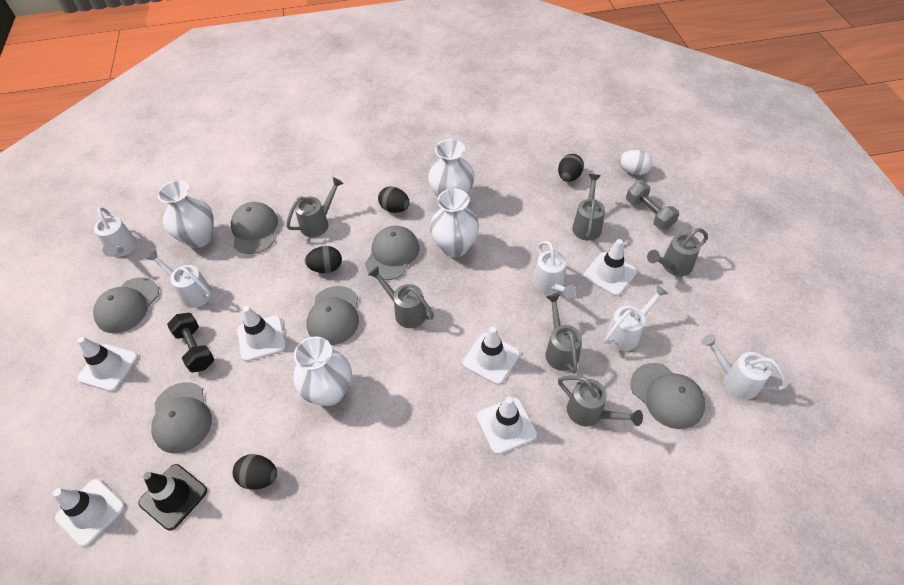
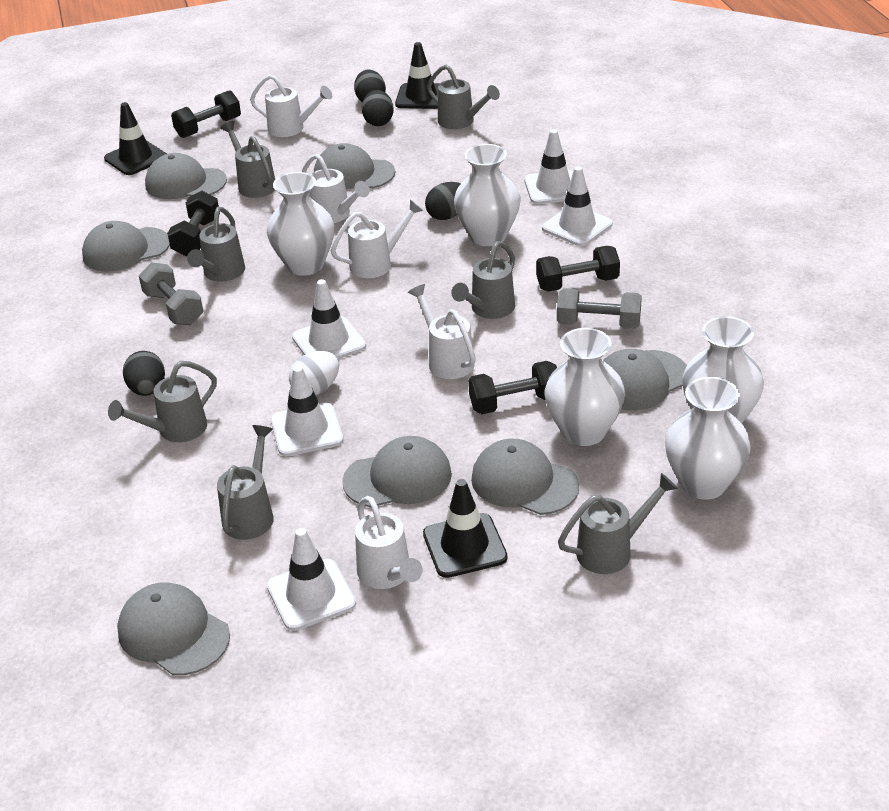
black dumbbell: 1 -> 4
black traffic cone: 1 -> 3
grey cap: 6 -> 7
grey dumbbell: 1 -> 2
grey watering can: 6 -> 7
white traffic cone: 6 -> 5
white vase: 4 -> 5

